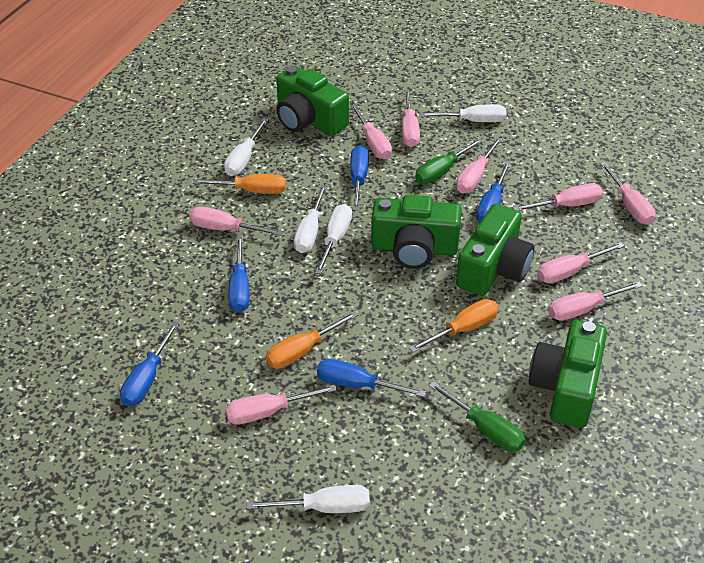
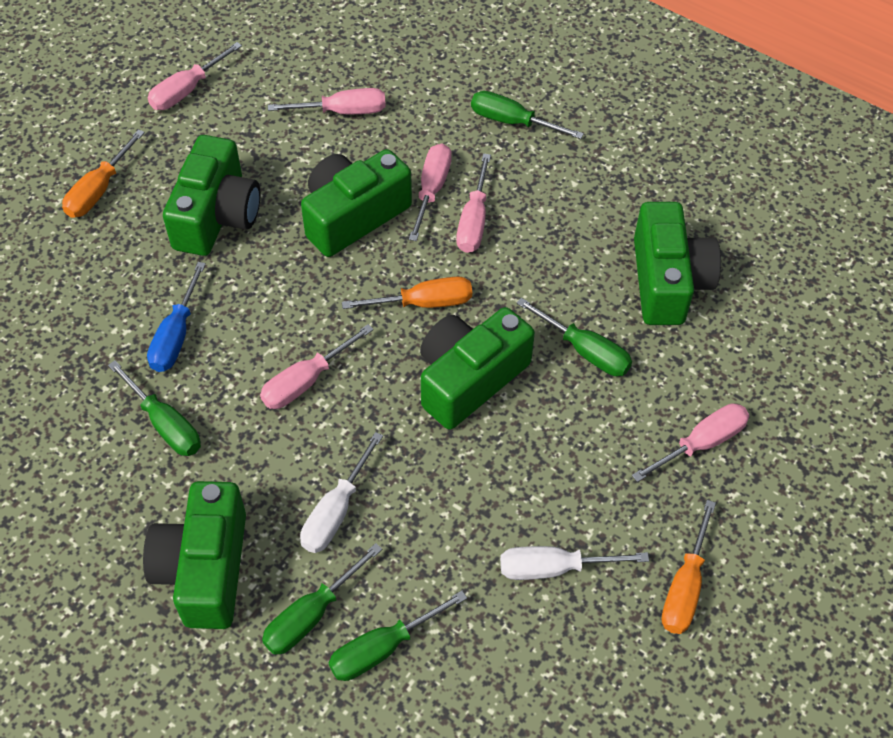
blue screwdriver: 5 -> 1
green camera: 4 -> 5
green screwdriver: 2 -> 5
pink screwdriver: 9 -> 6
white screwdriver: 5 -> 2

